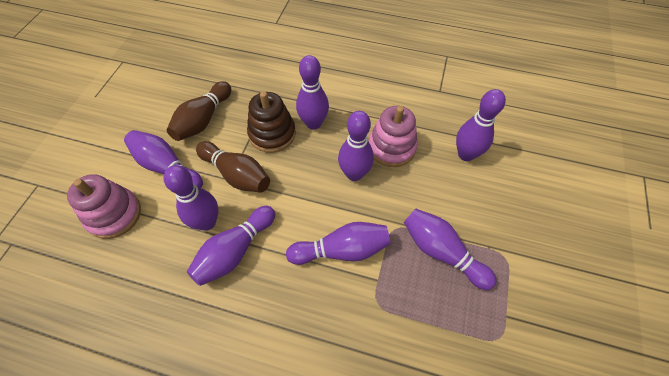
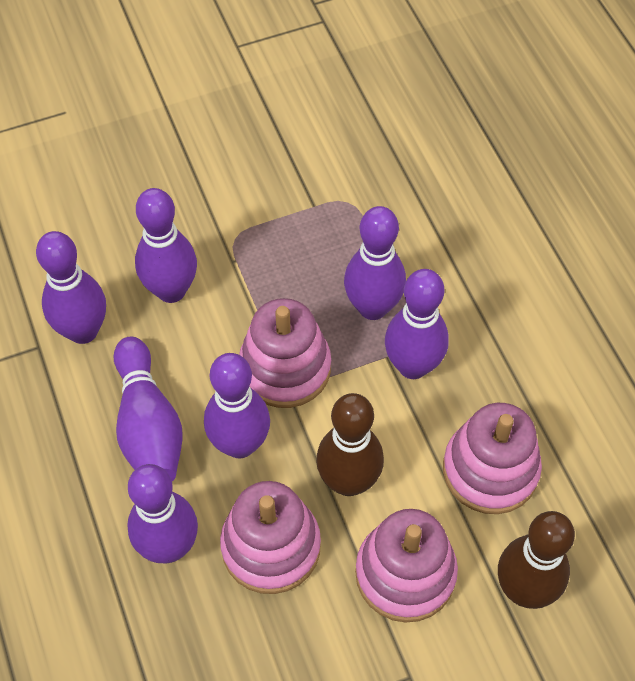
brown stacking toy: 1 -> 0
pink stacking toy: 2 -> 4
purple bowling pin: 8 -> 7

